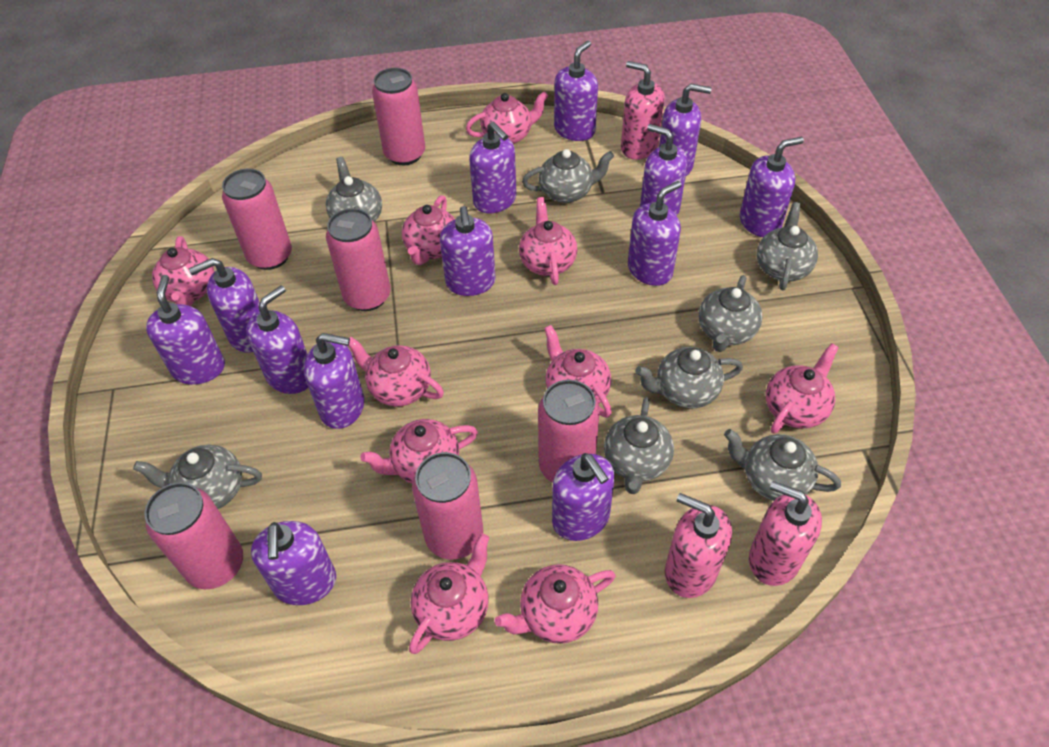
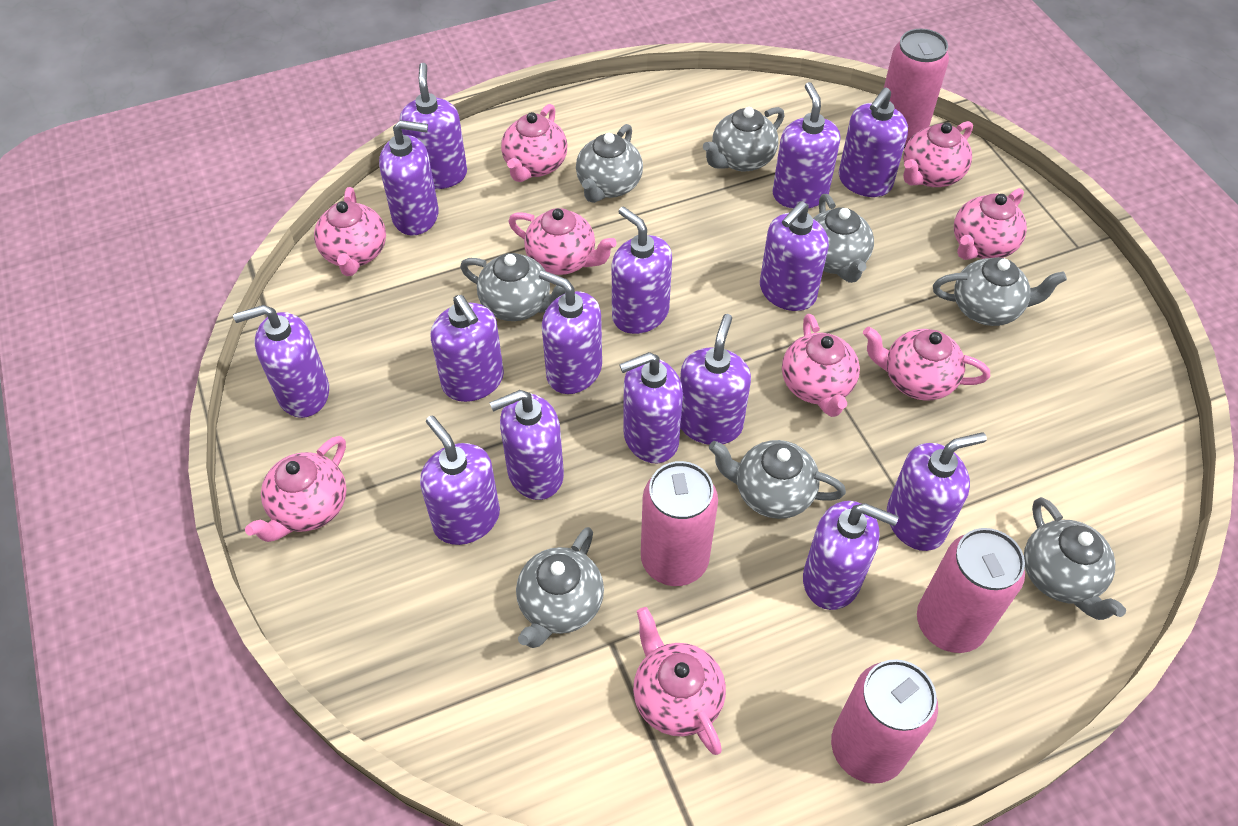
pink can: 6 -> 4
pink soap dispenser: 3 -> 0
pink teapot: 10 -> 9
purple soap dispenser: 13 -> 15

